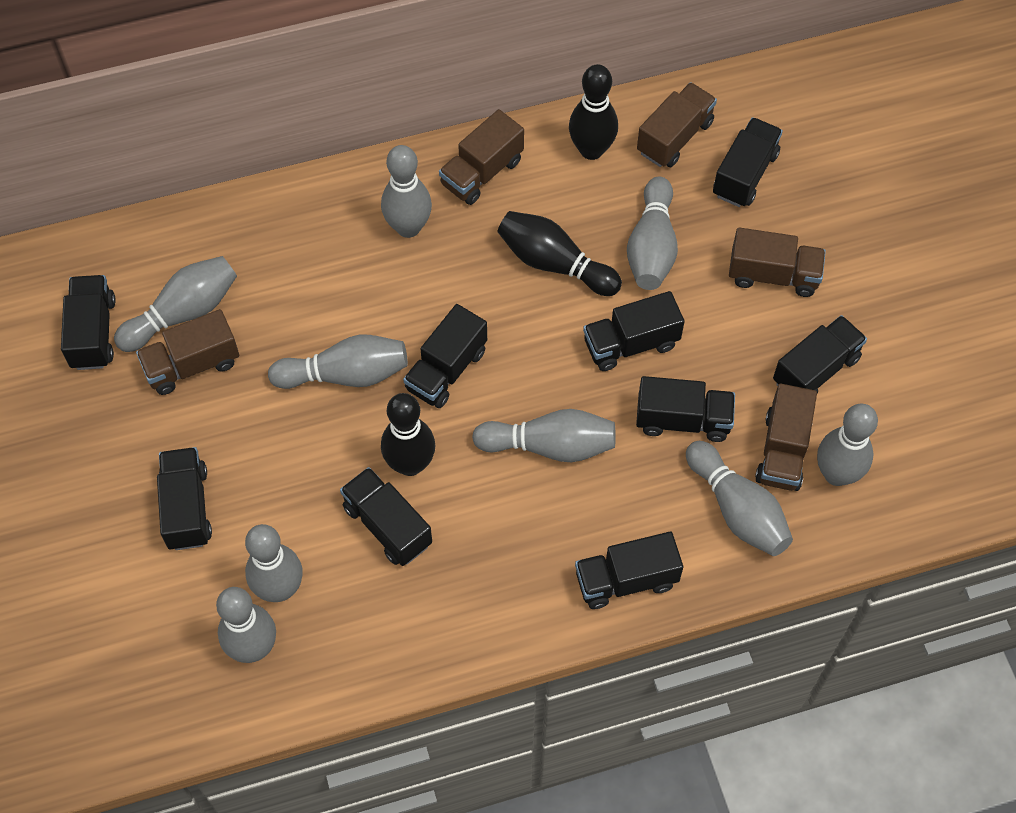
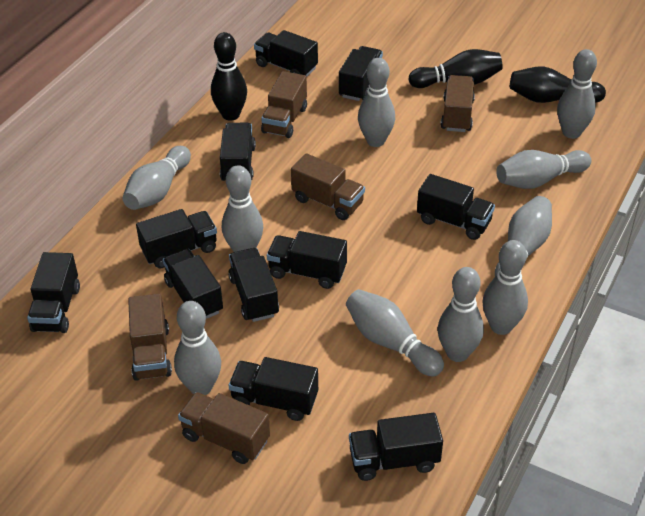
black truck: 9 -> 11
grey bowling pin: 9 -> 10

